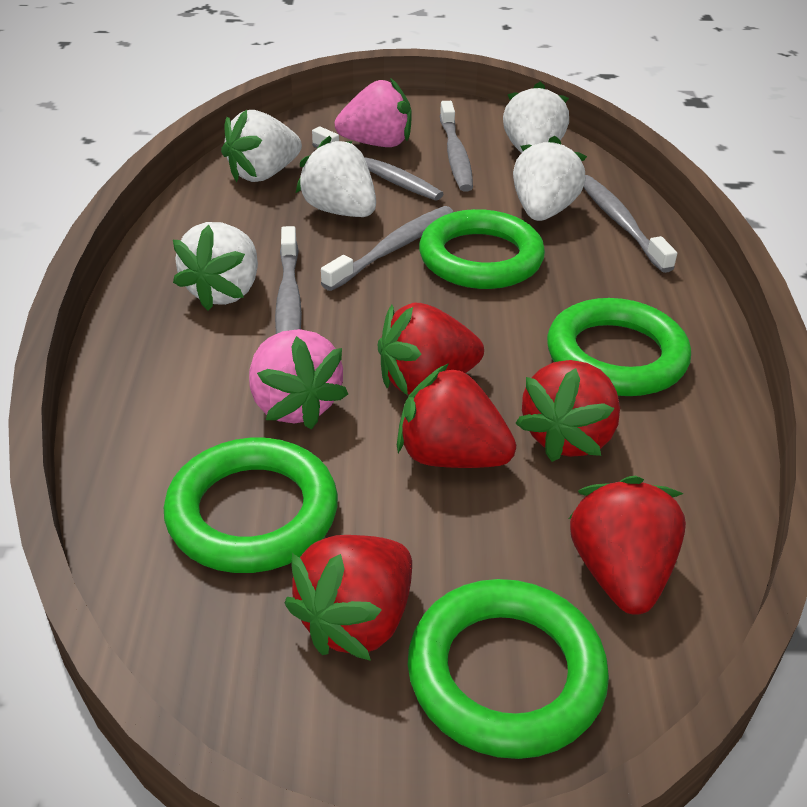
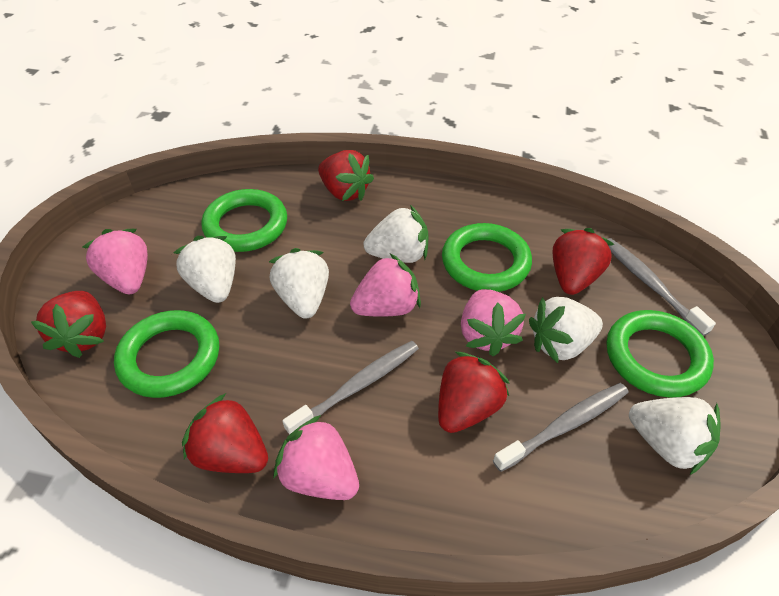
grey toothbrush: 5 -> 3
pink strawberry: 2 -> 4

